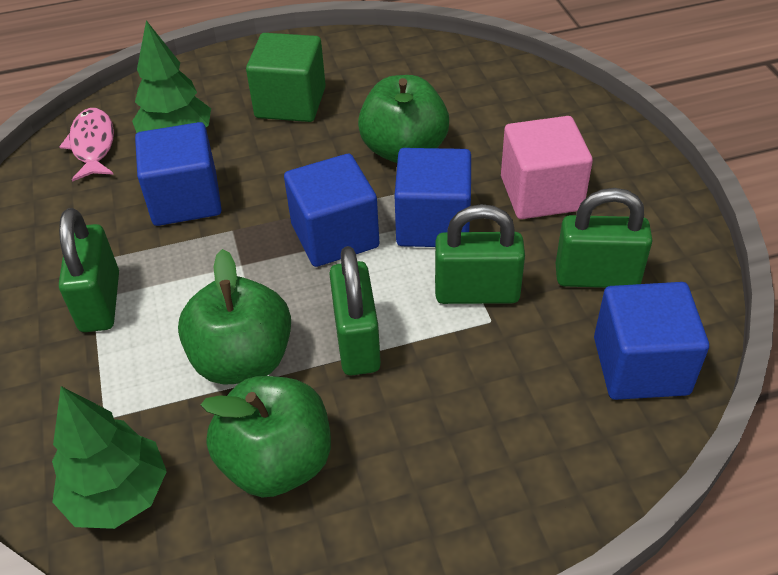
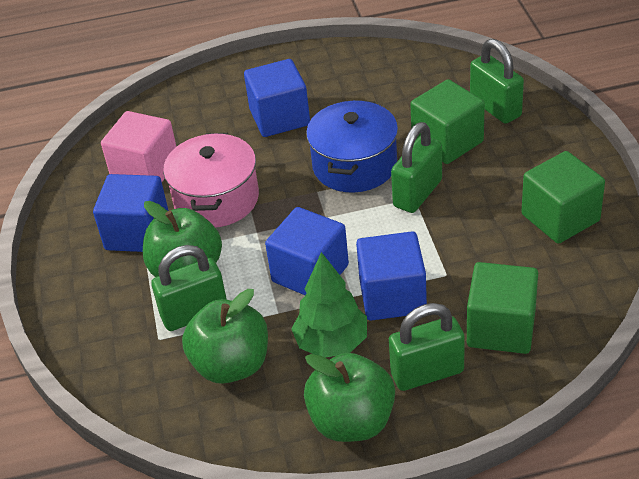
blue pot: 0 -> 1
green cube: 1 -> 3
green tree: 2 -> 1
pink fish: 1 -> 0
pink pot: 0 -> 1

